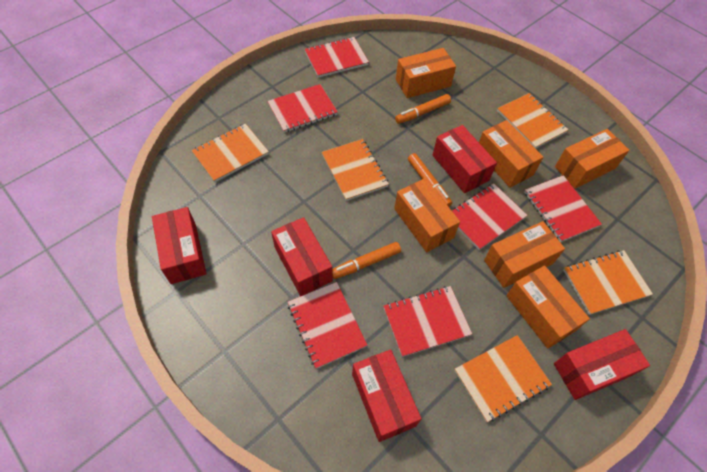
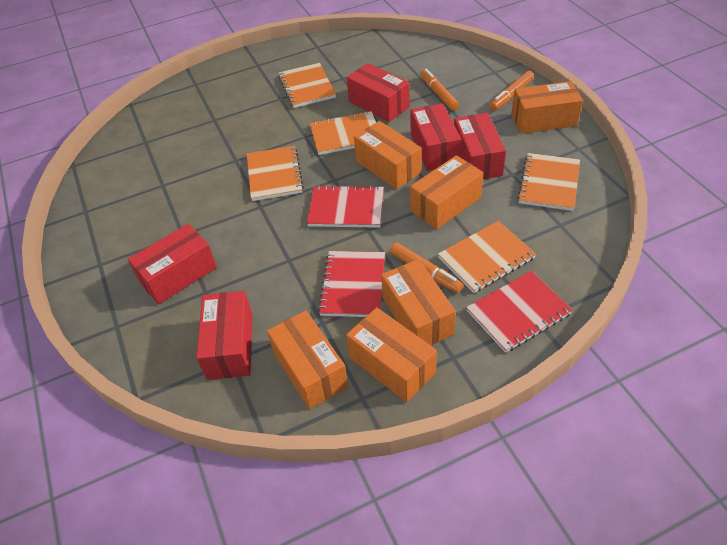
red notebook: 6 -> 3

